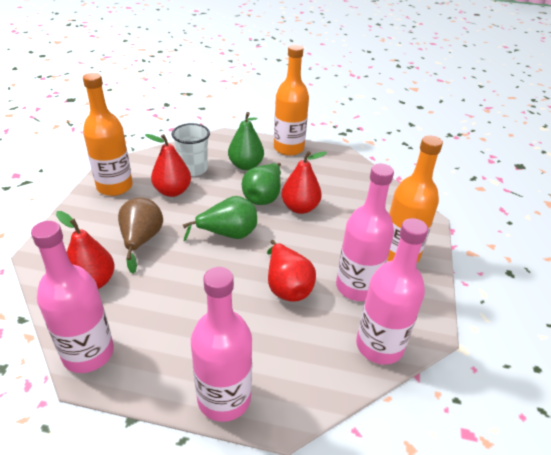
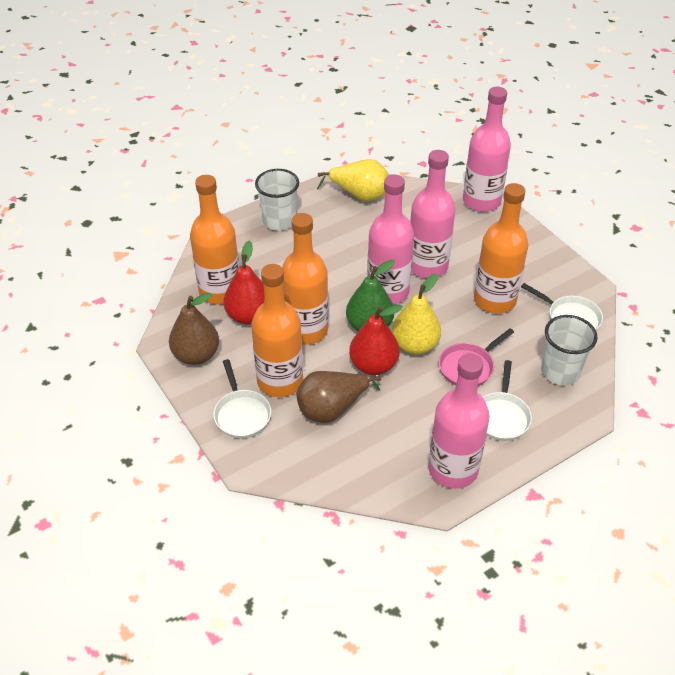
brown pear: 1 -> 2
green pear: 3 -> 1
orange bottle: 3 -> 4
pink pan: 0 -> 1
red pear: 4 -> 2
white cup: 1 -> 2
white pan: 0 -> 3
yellow pear: 0 -> 2

